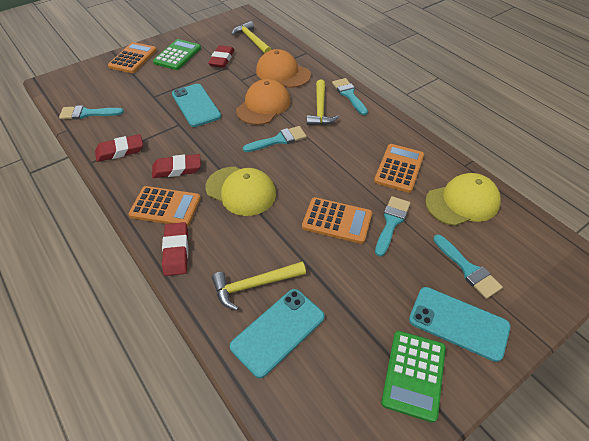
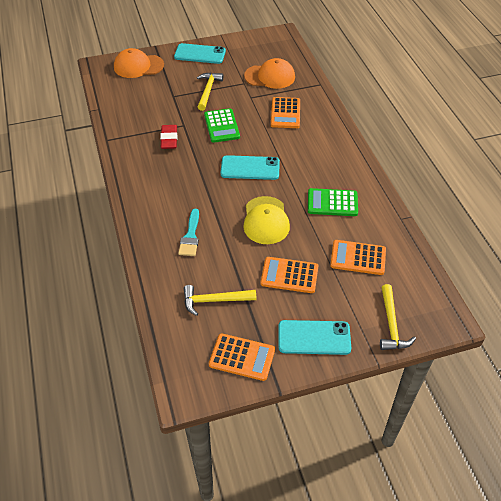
red eraser: 4 -> 1
turquoise brush: 5 -> 1
yellow cap: 2 -> 1

